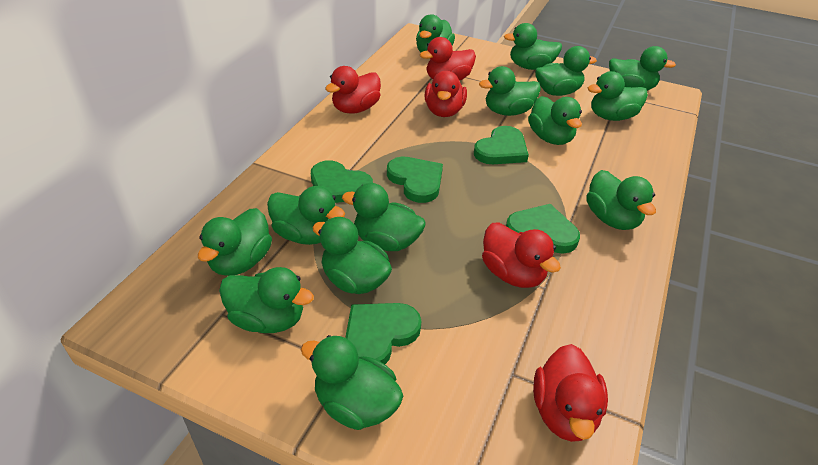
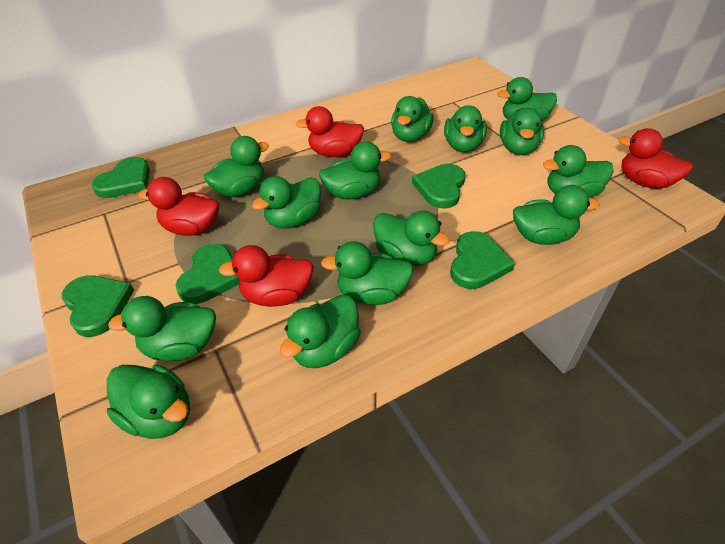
red duck: 5 -> 4

